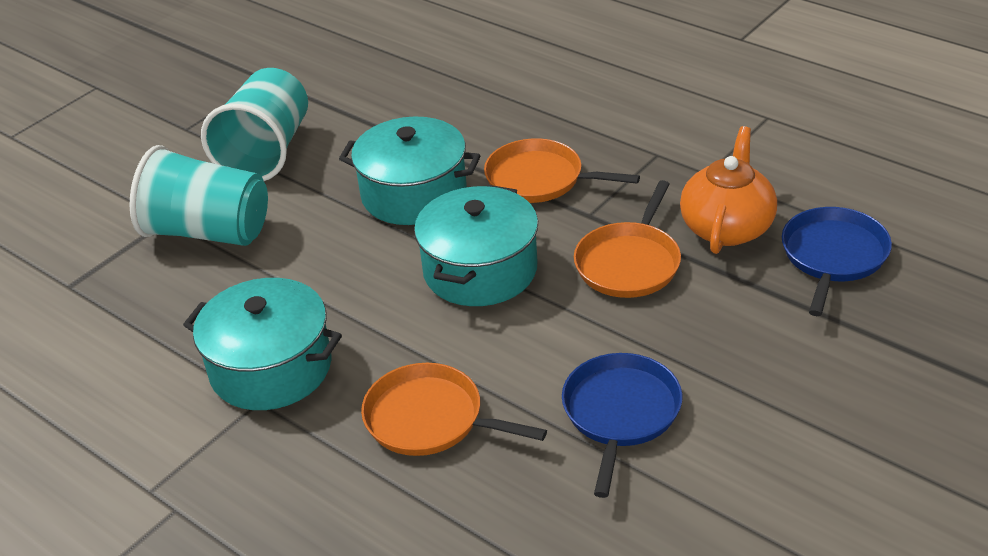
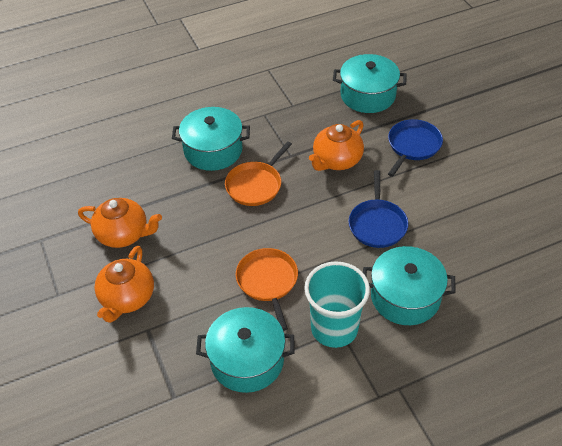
orange pan: 3 -> 2
orange teapot: 1 -> 3
turquoise cup: 2 -> 1
turquoise pot: 3 -> 4

